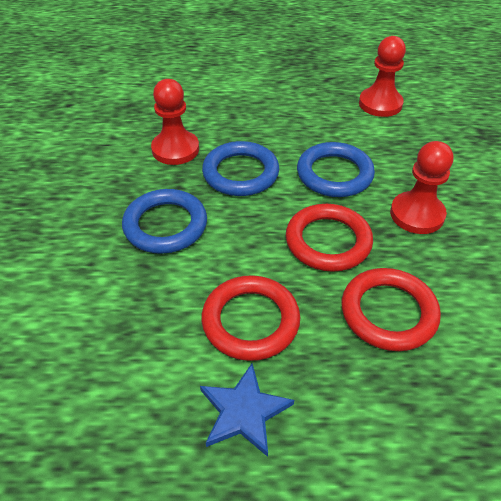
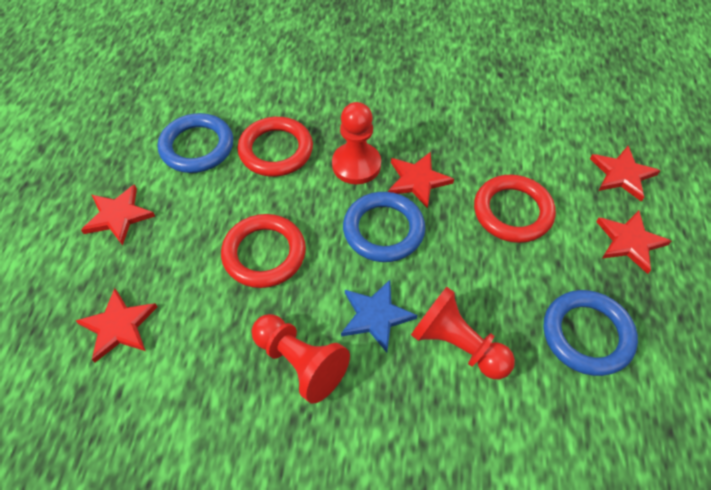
red star: 0 -> 5

